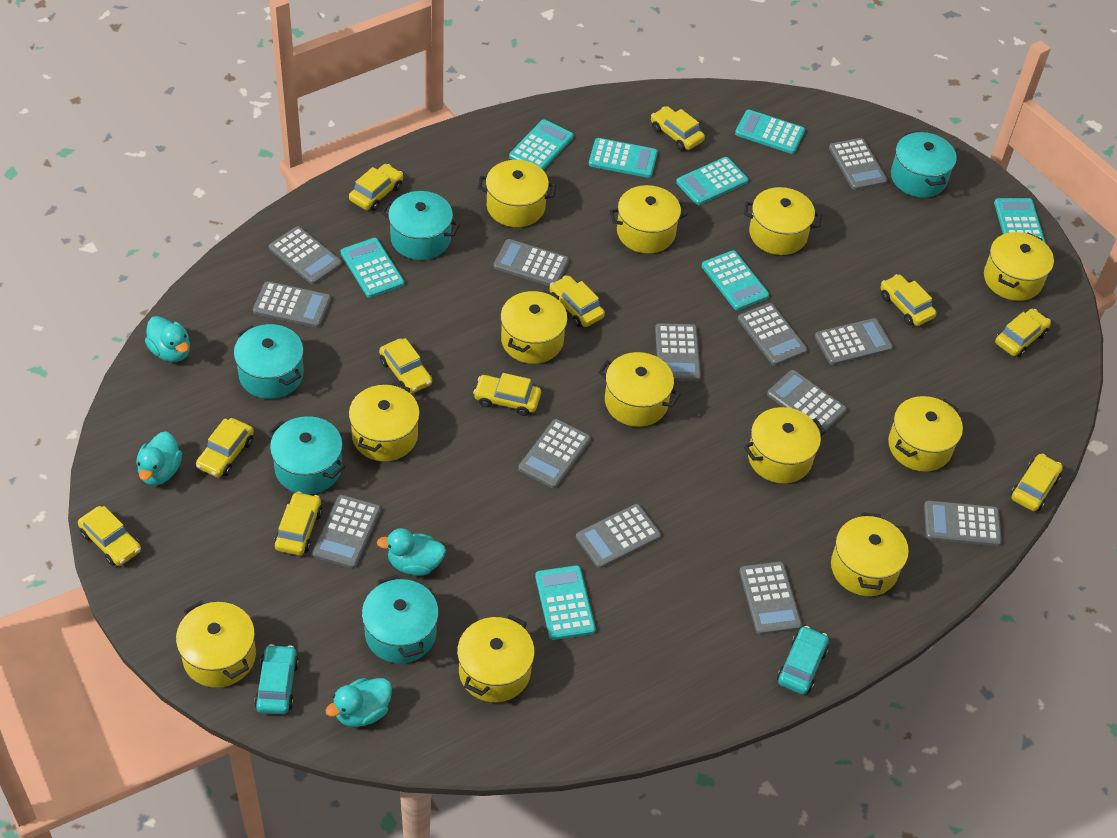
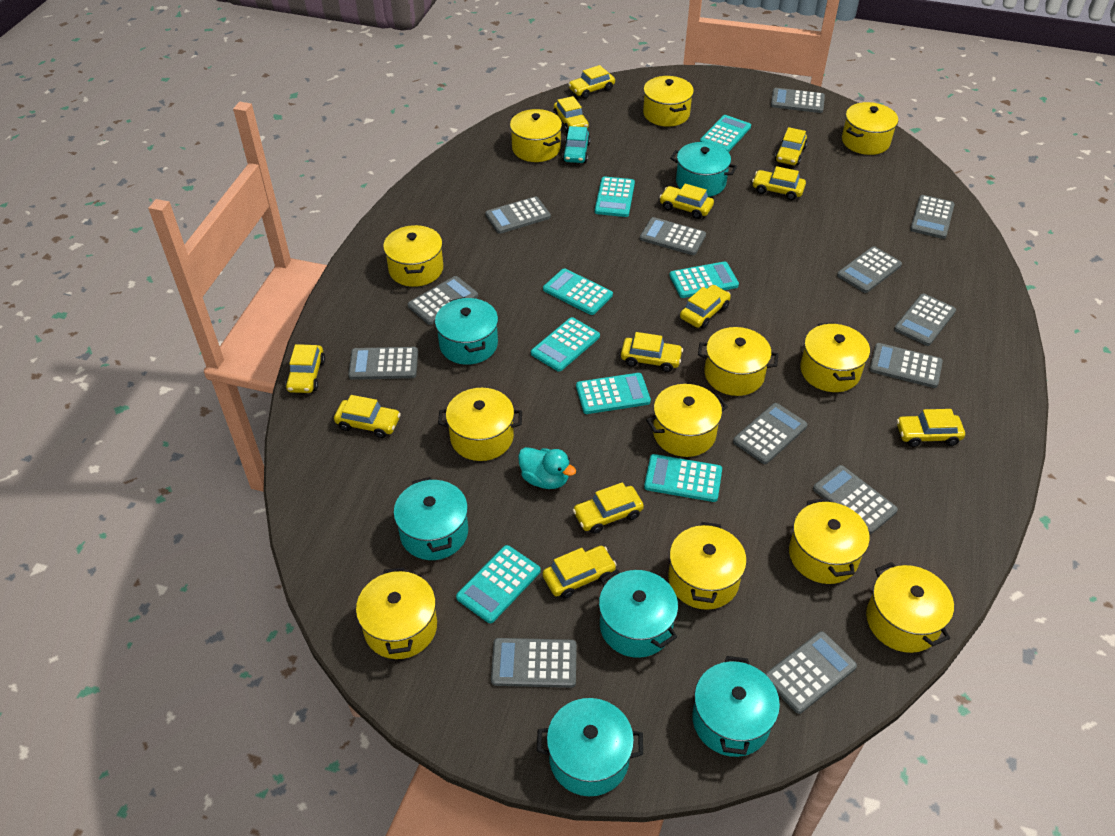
turquoise car: 2 -> 1
turquoise duck: 4 -> 1
turquoise pot: 5 -> 6
yellow car: 11 -> 12

